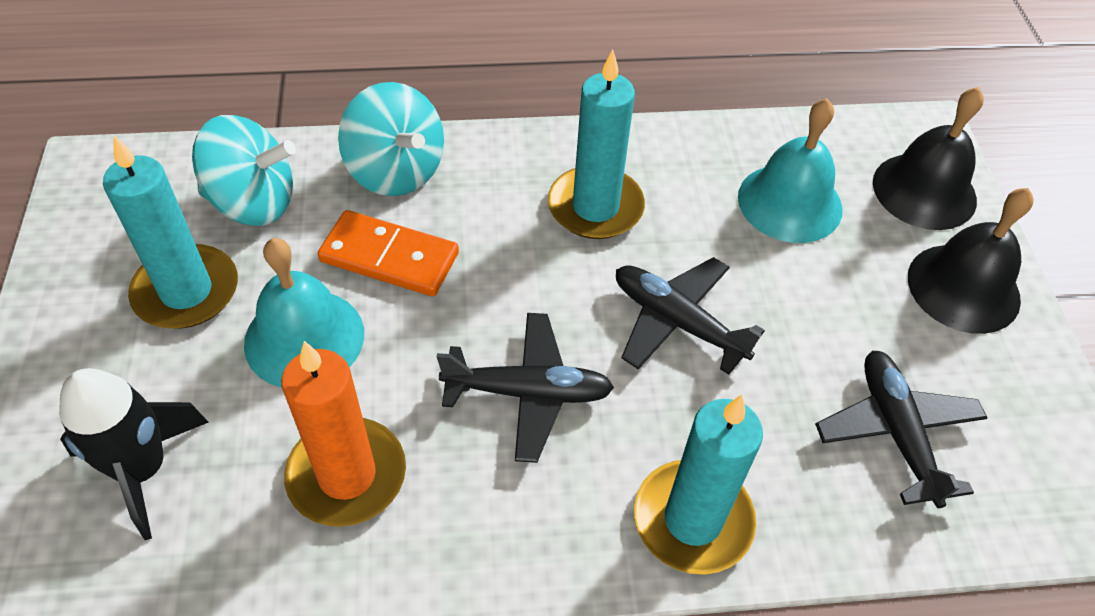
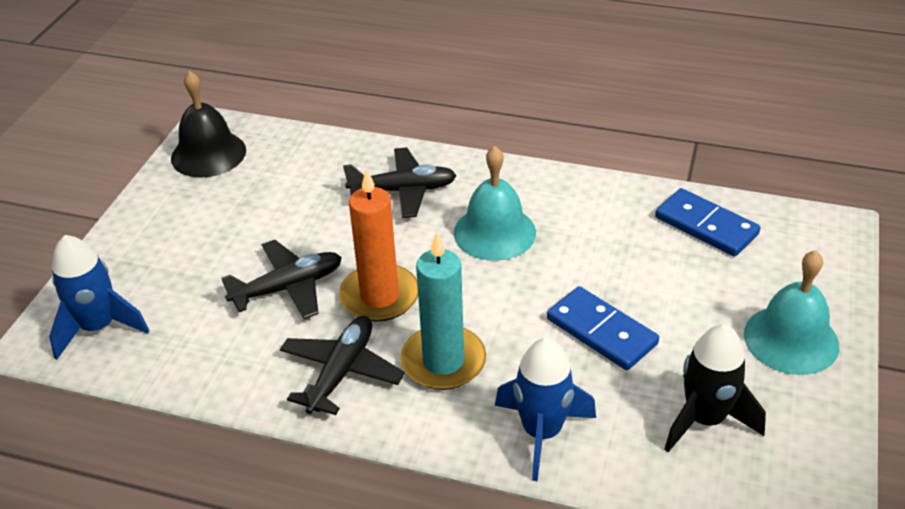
black bell: 2 -> 1
blue domino: 0 -> 2
blue rocket: 0 -> 2
orange domino: 1 -> 0
turquoise candle: 3 -> 1
turquoise spinning top: 2 -> 0

